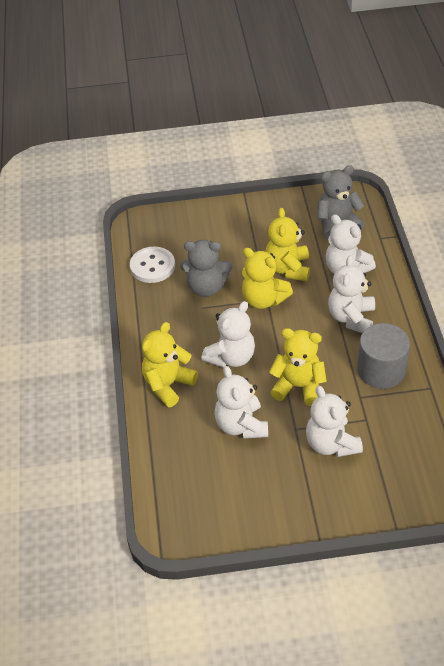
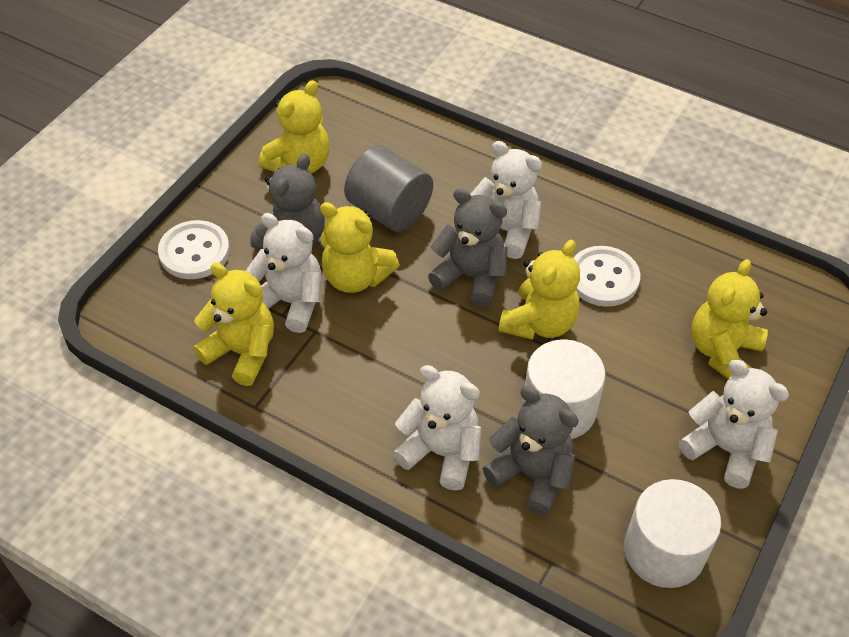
grey teddy bear: 2 -> 3
white button: 1 -> 2
white cylinder: 0 -> 2
white teddy bear: 5 -> 4
yellow teddy bear: 4 -> 5

